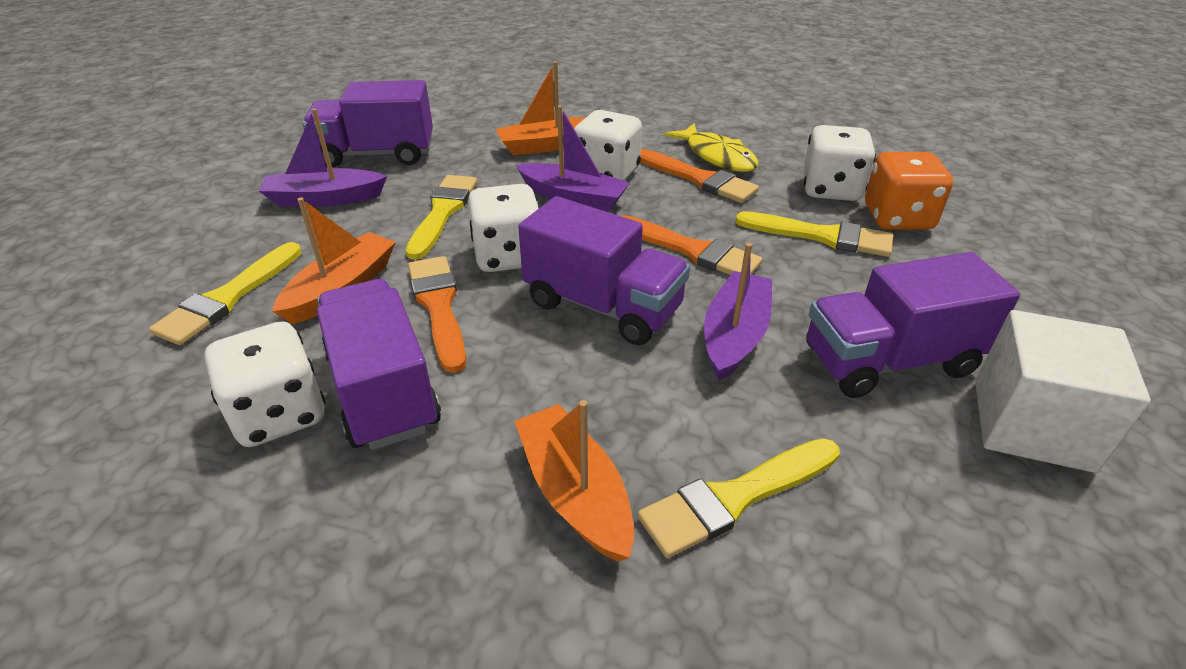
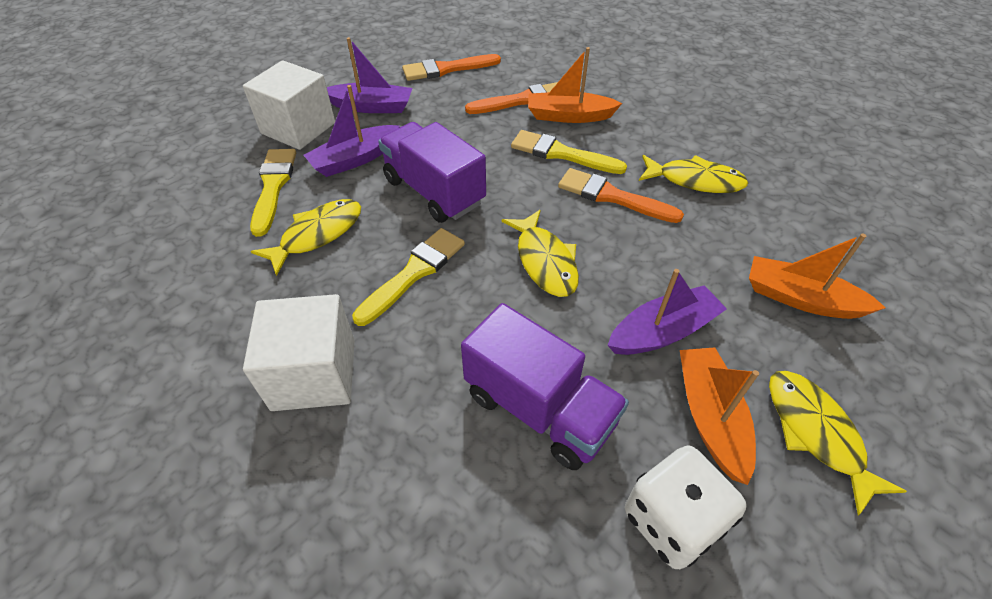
orange dice: 1 -> 0
purple truck: 4 -> 2
white cube: 1 -> 2
white dice: 4 -> 1
yellow brush: 4 -> 3
yellow fish: 1 -> 4

